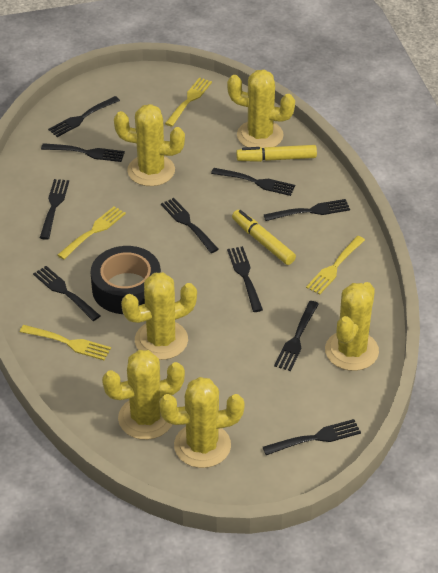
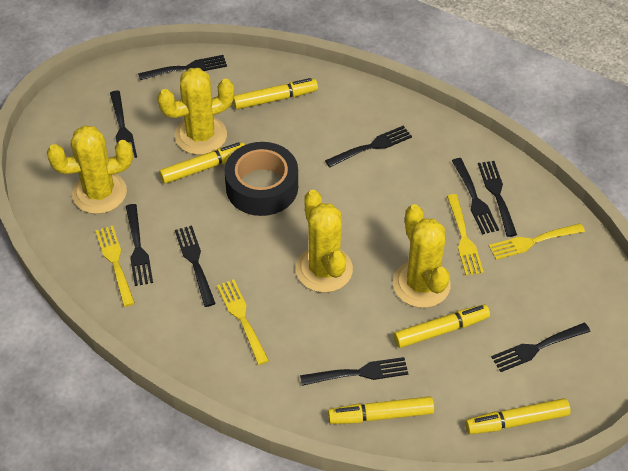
black fork: 10 -> 9
yellow cactus: 6 -> 4
yellow marker: 2 -> 5

